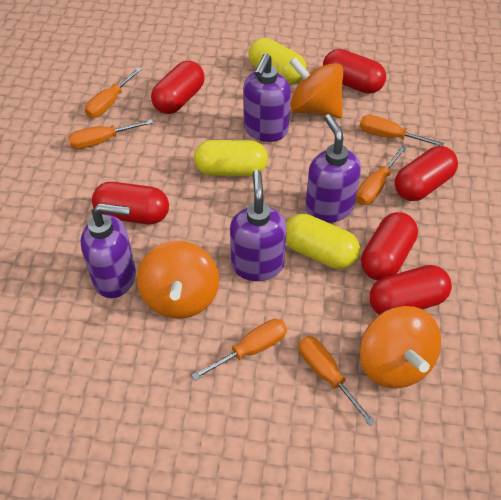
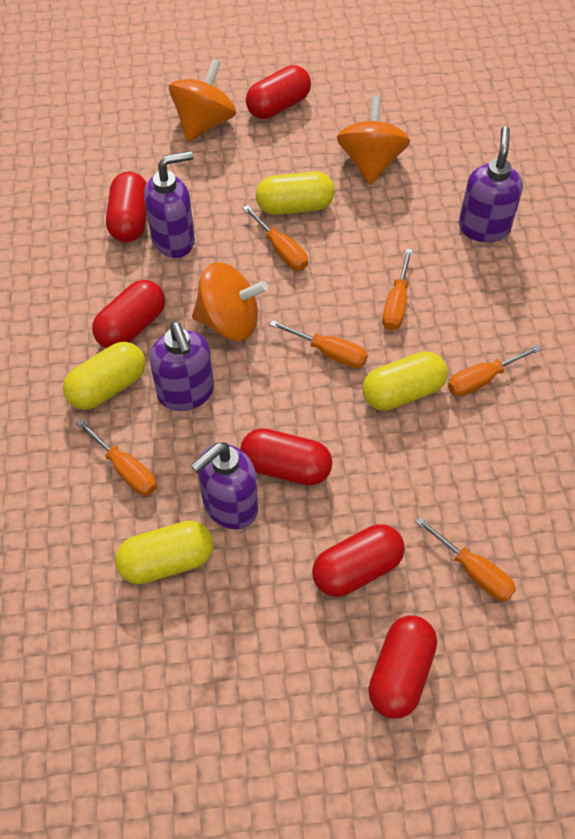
yellow capsule: 3 -> 4

